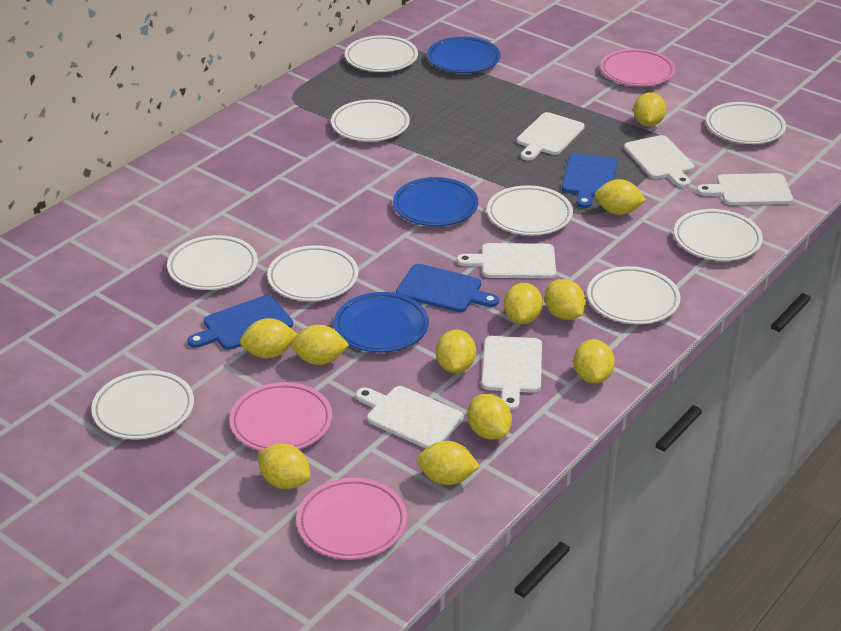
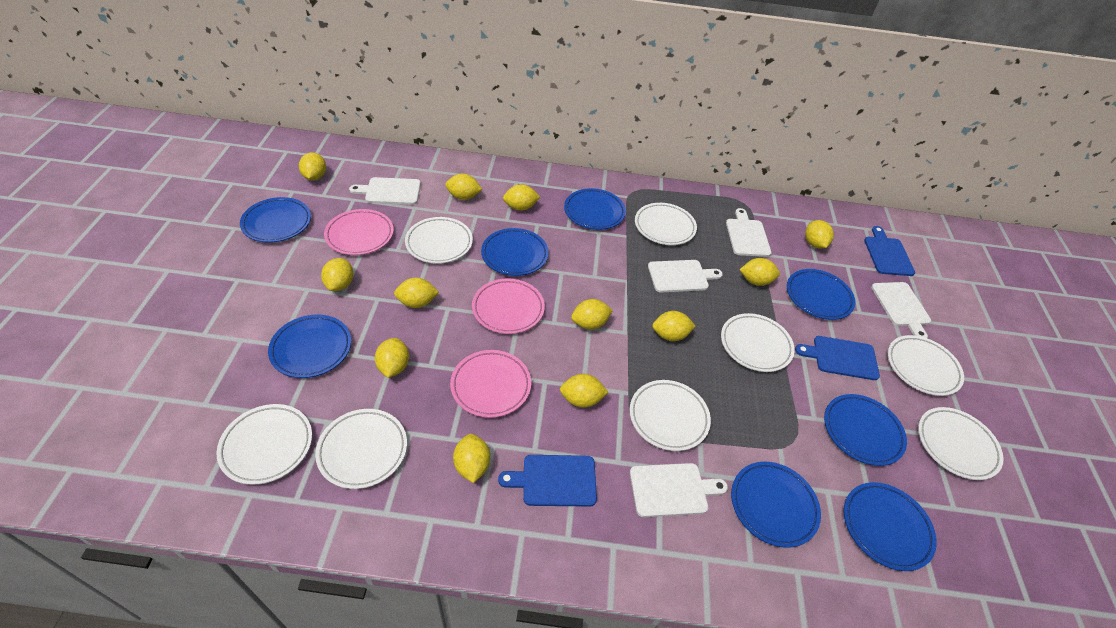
blue plate: 3 -> 8
white cutting board: 6 -> 5
white plate: 9 -> 8
yellow lemon: 11 -> 12

